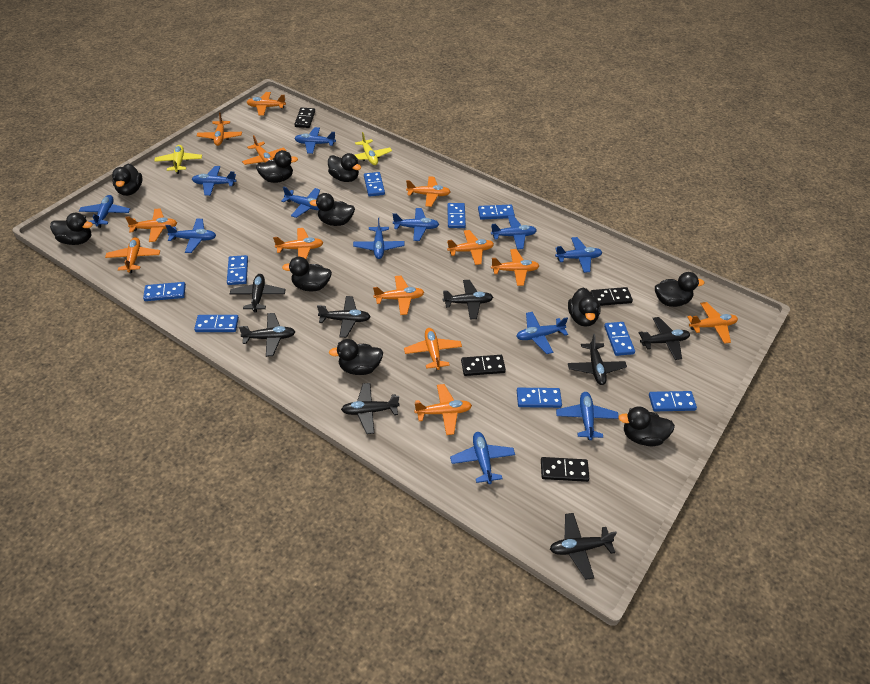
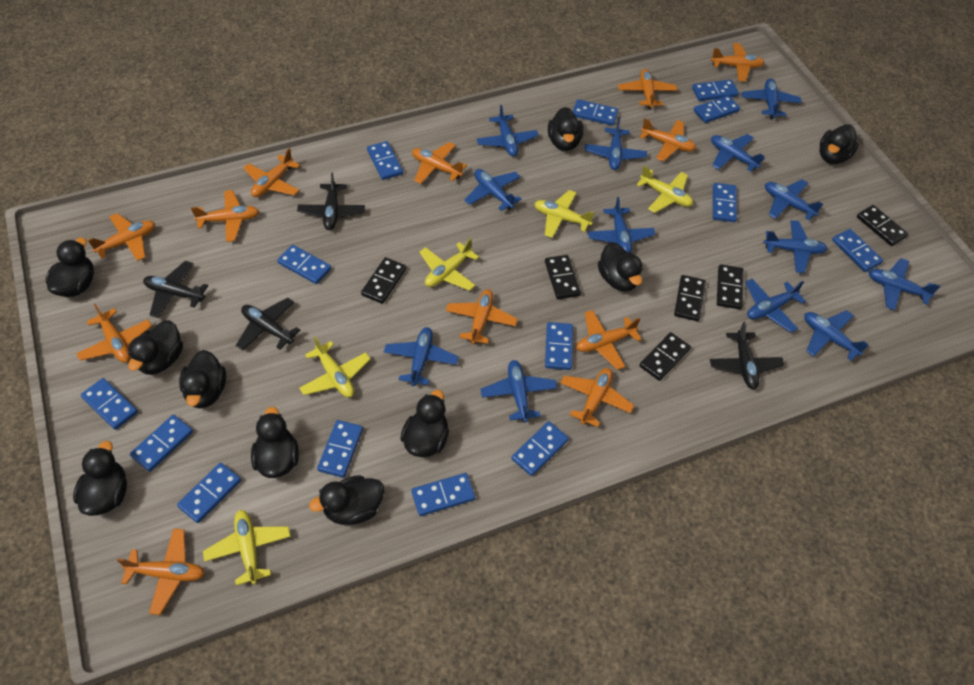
black domino: 4 -> 6
black plane: 8 -> 4
blue domino: 9 -> 14
blue plane: 12 -> 13
orange plane: 13 -> 12
yellow plane: 2 -> 5

